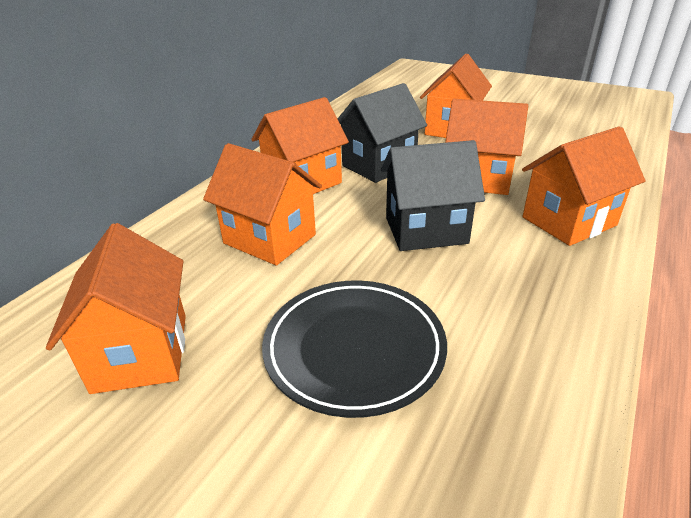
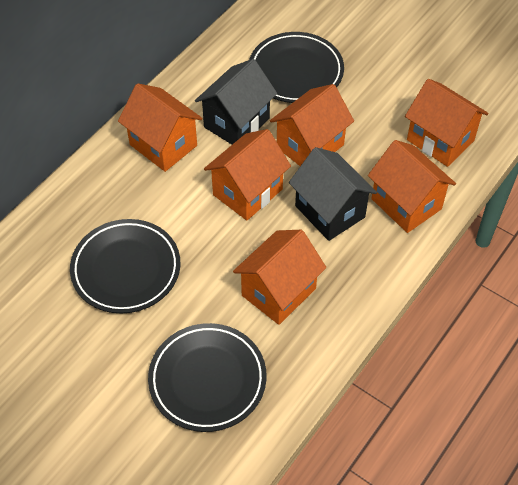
black plate: 1 -> 3

